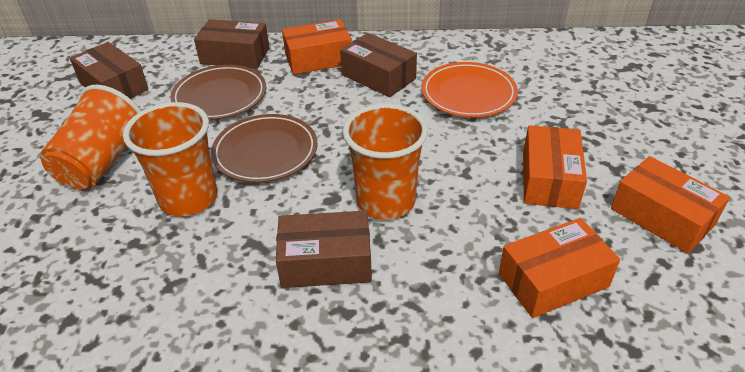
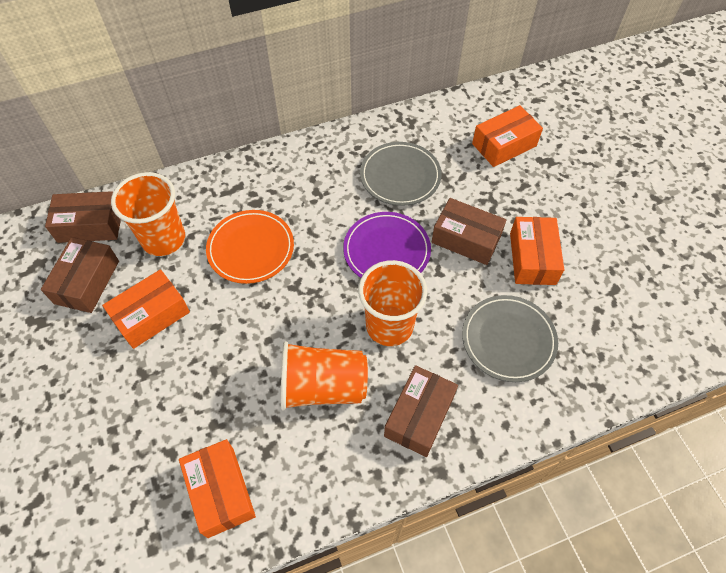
brown plate: 2 -> 0
grey plate: 0 -> 2
purple plate: 0 -> 1

